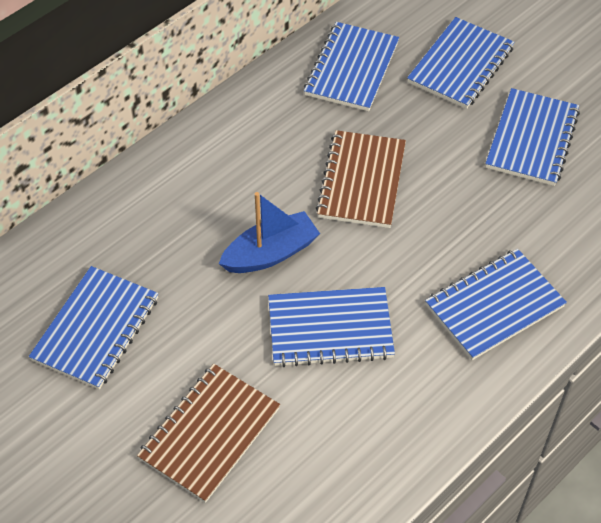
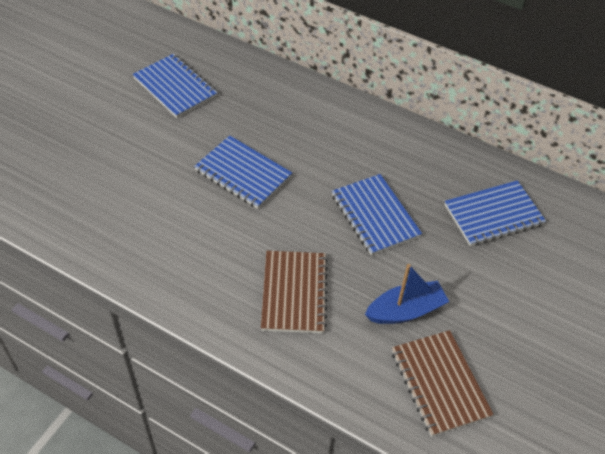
blue notebook: 6 -> 4

